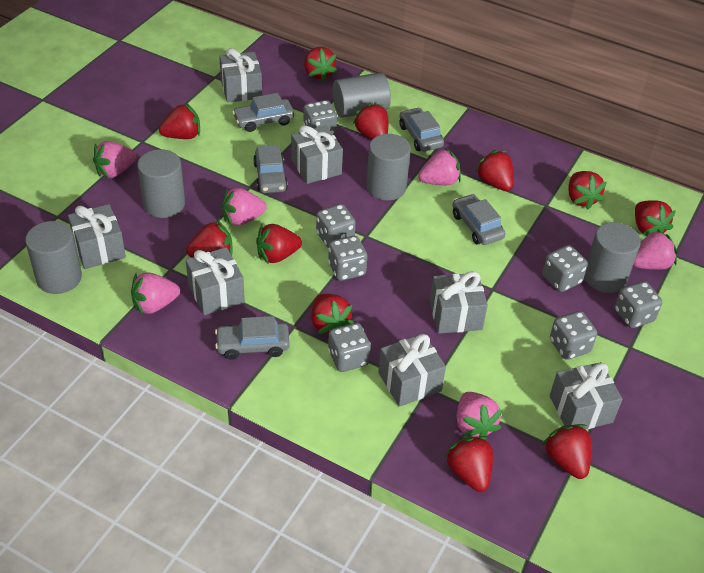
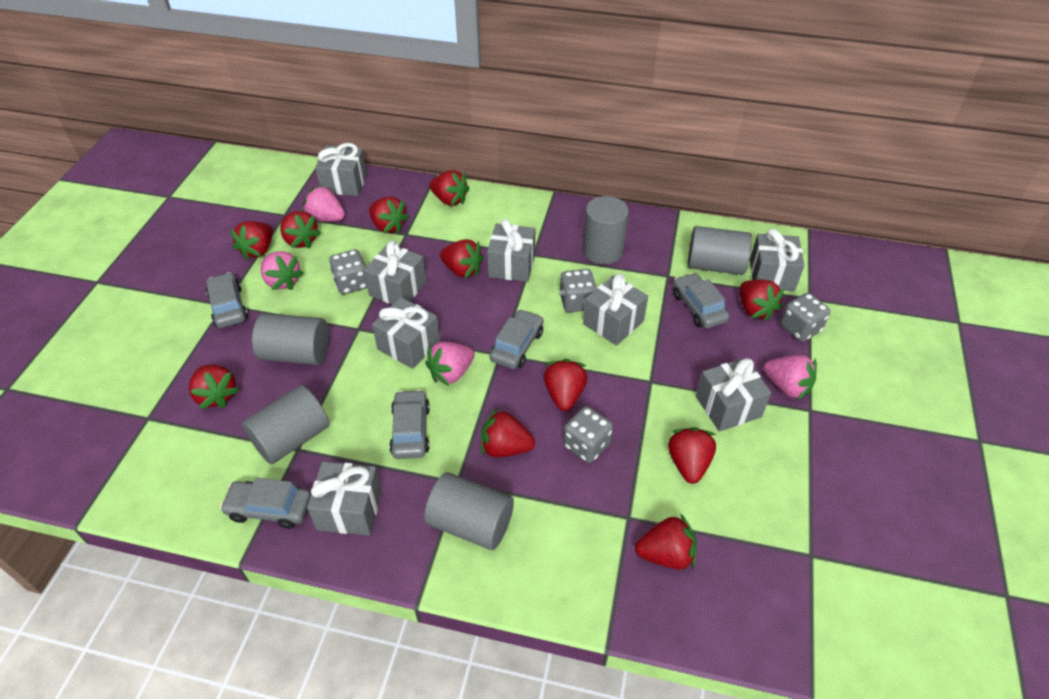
grey dice: 7 -> 4
grey gift: 7 -> 8
pink strawberry: 6 -> 4

